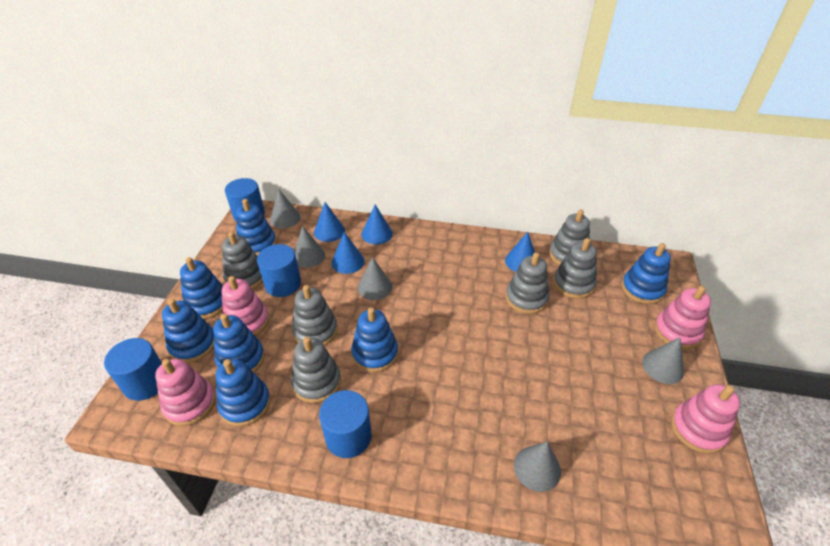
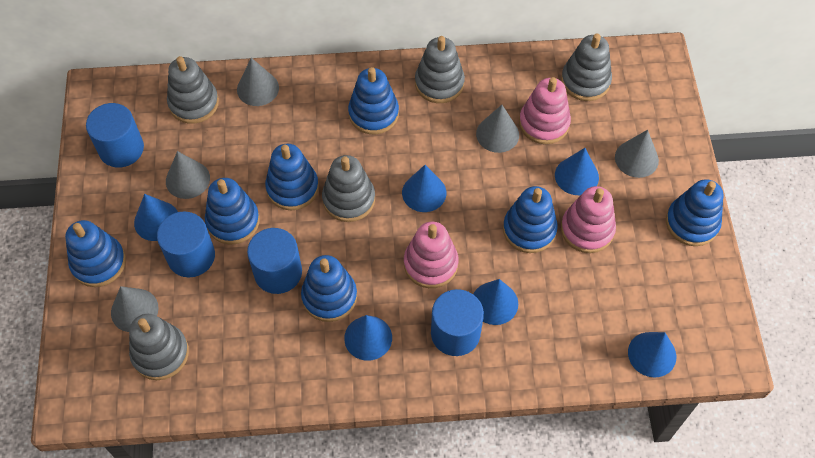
blue cone: 4 -> 6
grey stacking toy: 6 -> 5
pink stacking toy: 4 -> 3

